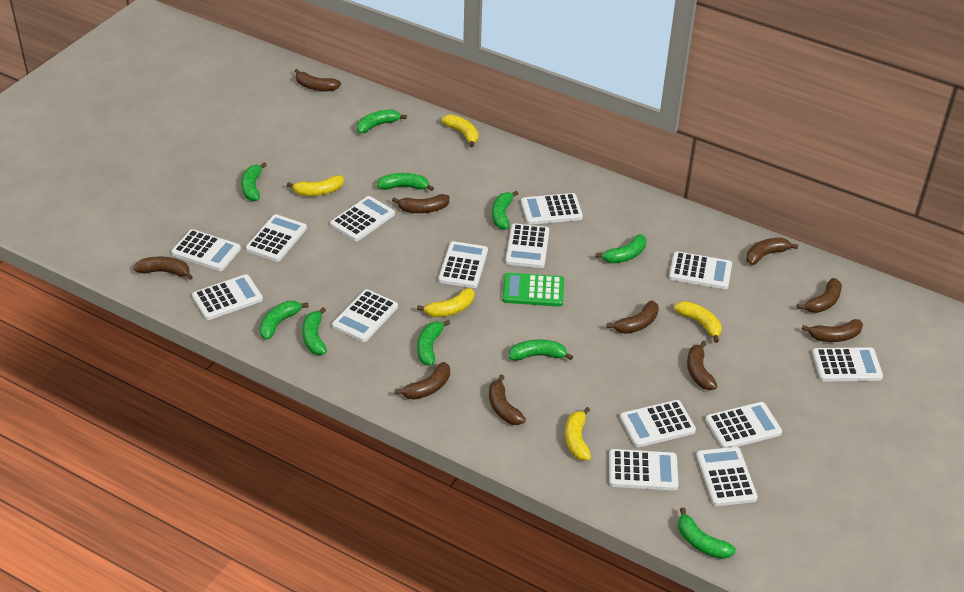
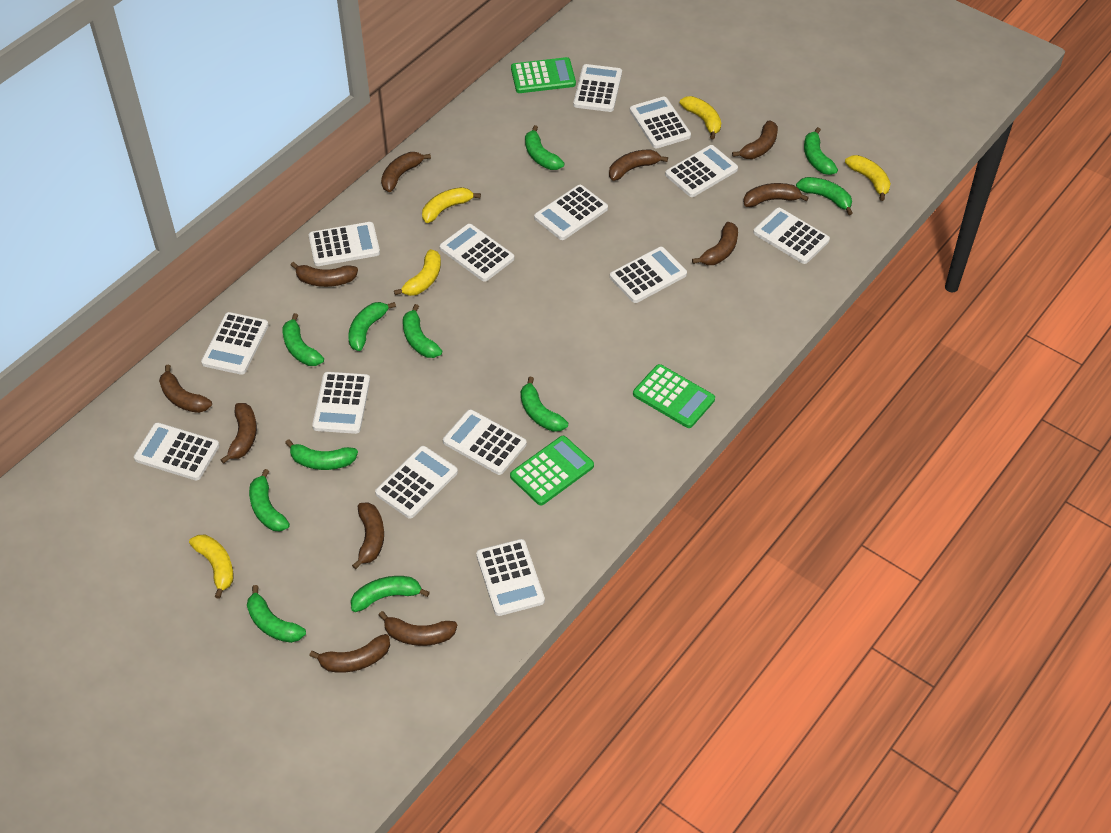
brown banana: 10 -> 11
green banana: 10 -> 11
green calculator: 1 -> 3

